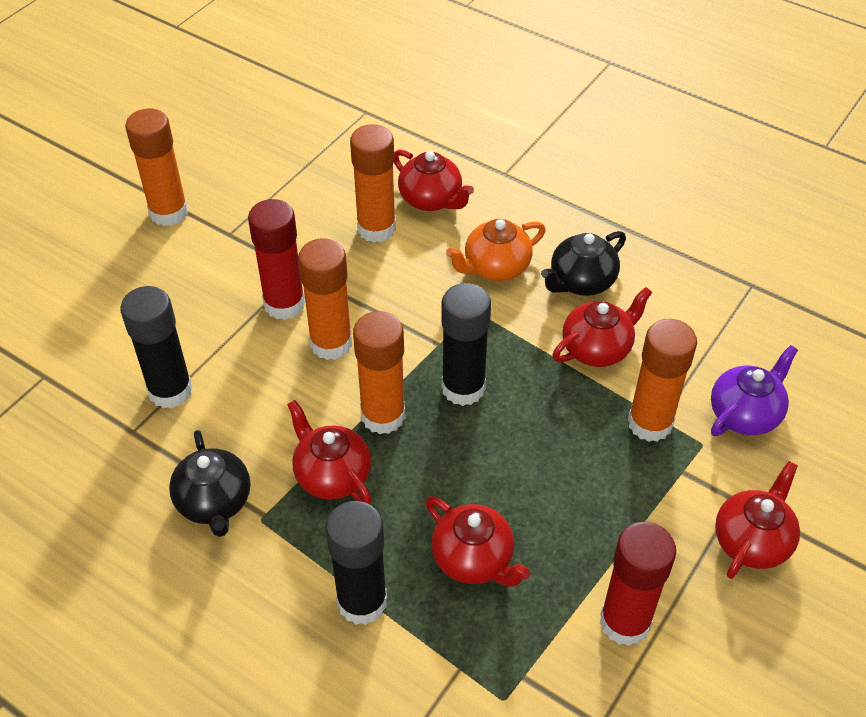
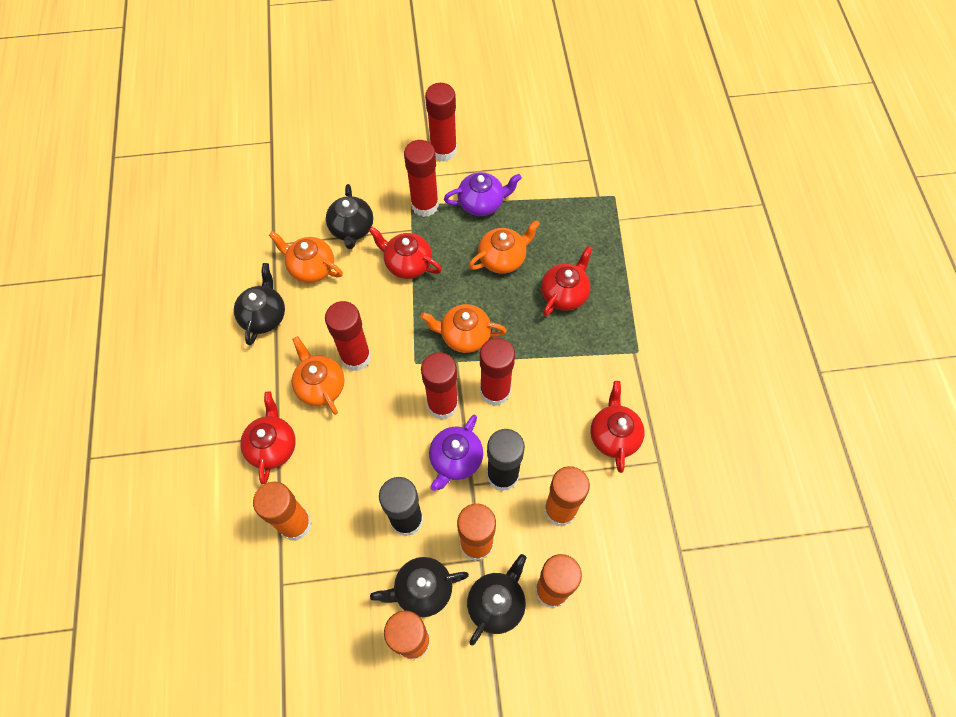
black glue stick: 3 -> 2
black teapot: 2 -> 4
orange teapot: 1 -> 4
purple teapot: 1 -> 2
red glue stick: 2 -> 5
red teapot: 5 -> 4

